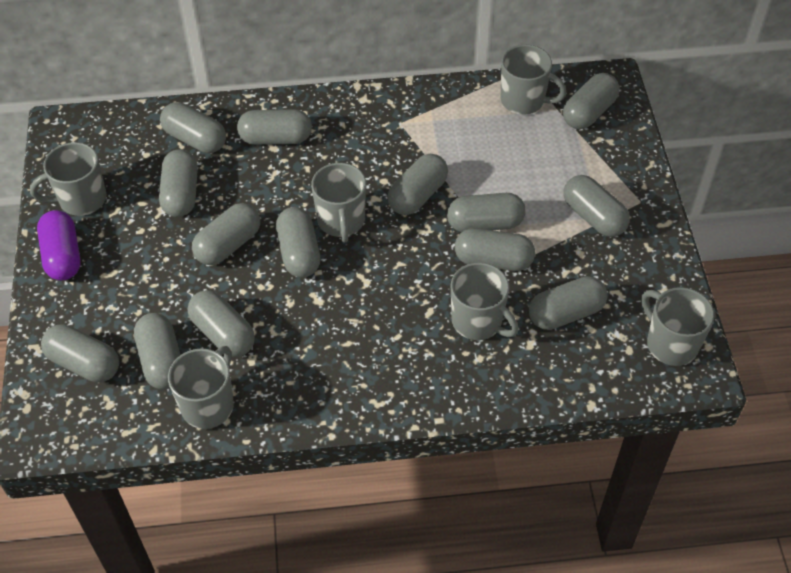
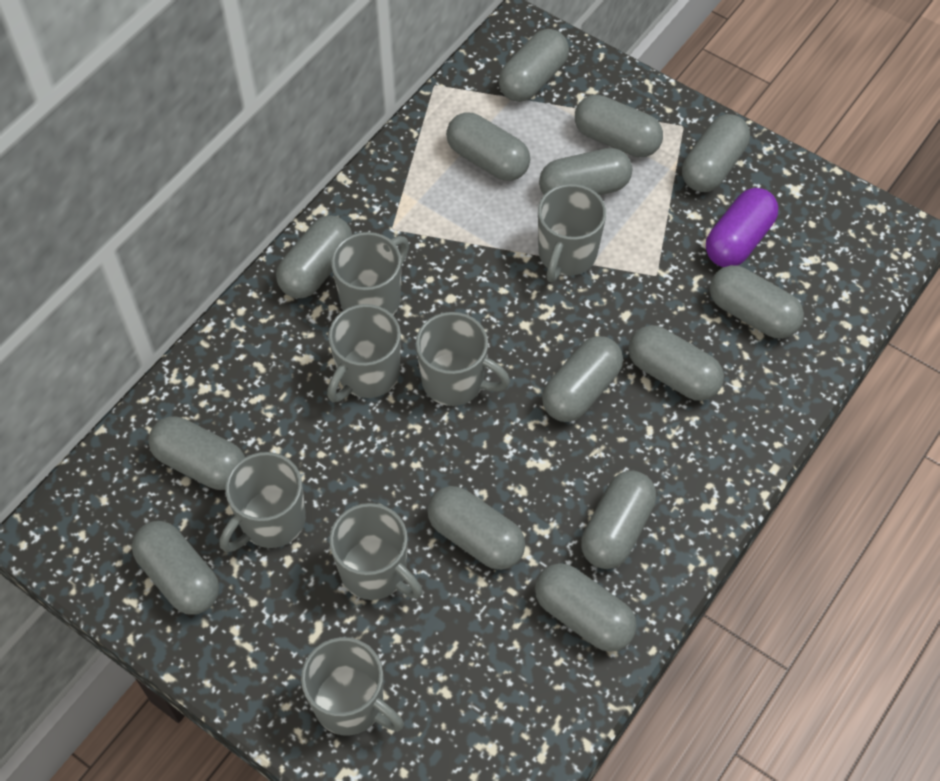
grey mug: 6 -> 7

